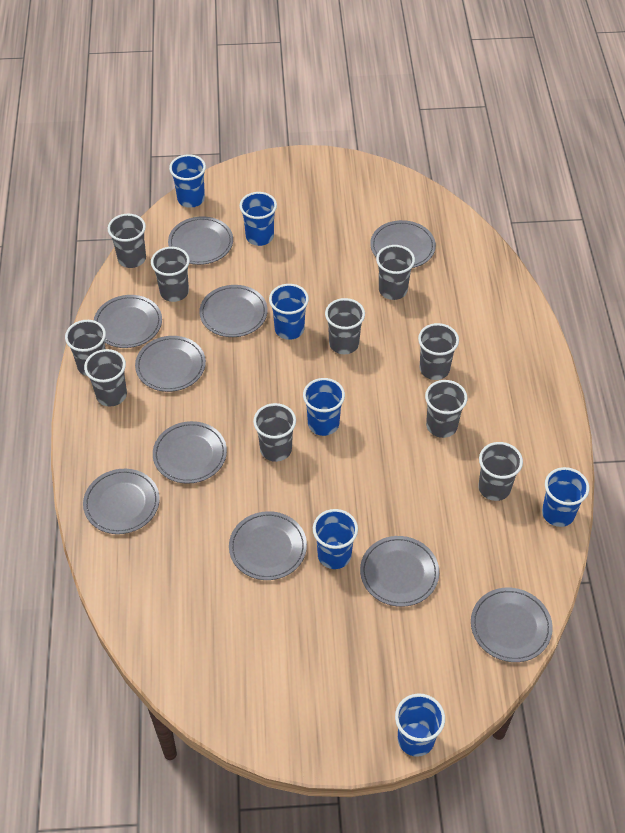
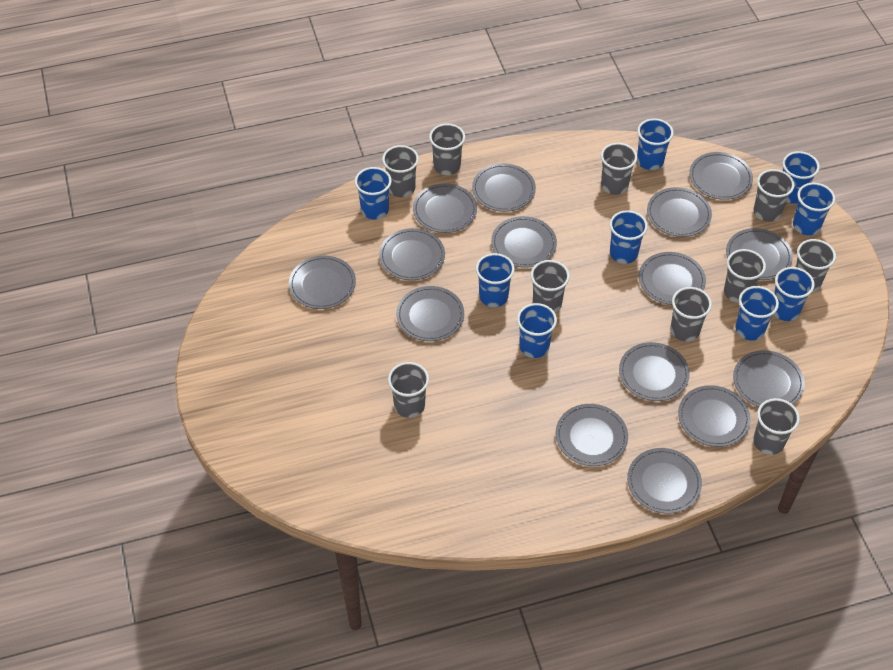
blue cup: 7 -> 9
grey plate: 10 -> 15

